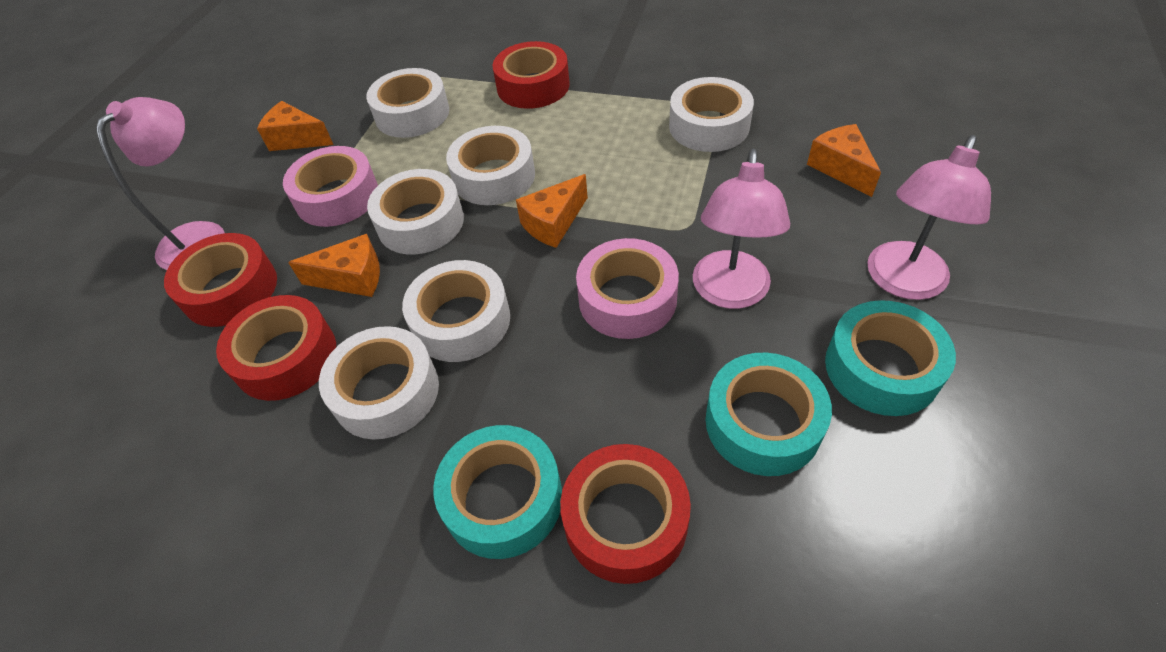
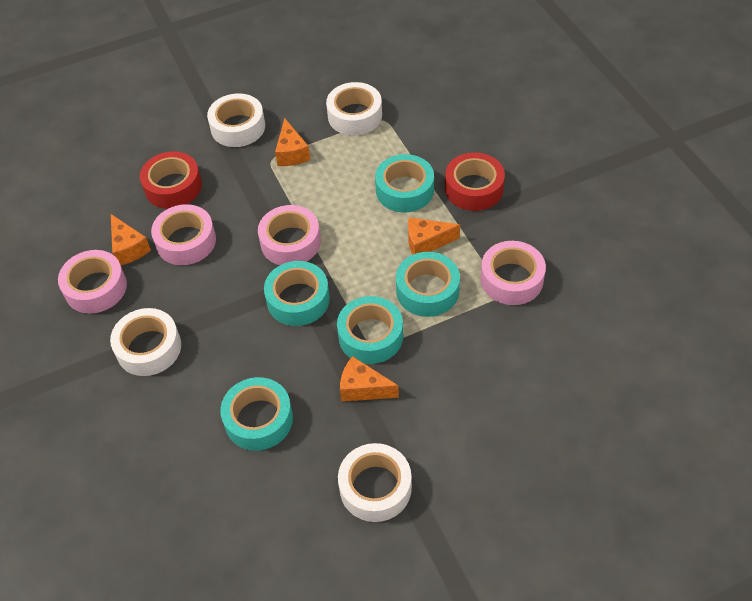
pink lamp: 3 -> 0
pink tape: 2 -> 4
red tape: 4 -> 2
turquoise tape: 3 -> 5
white tape: 6 -> 4

